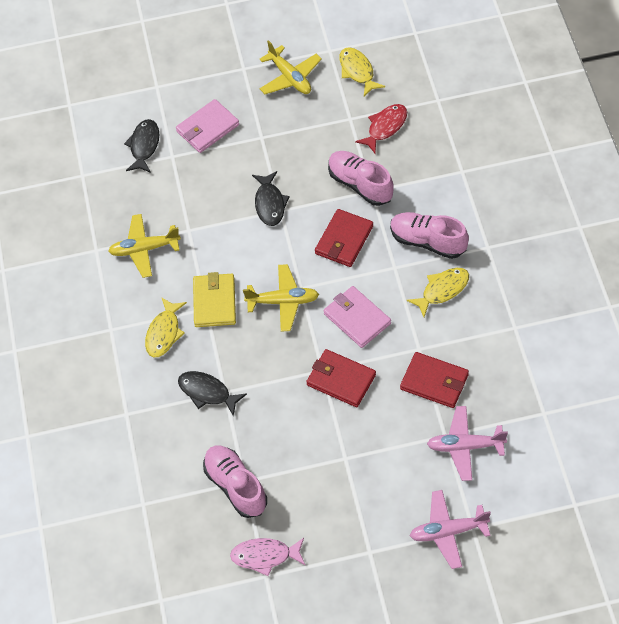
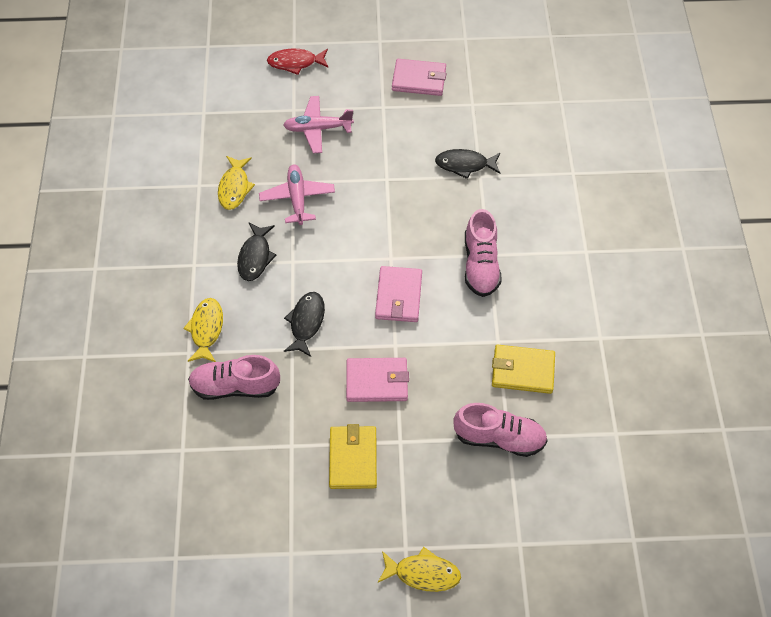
pink fish: 1 -> 0
pink wallet: 2 -> 3
red wallet: 3 -> 0
yellow plane: 3 -> 0
yellow wallet: 1 -> 2

